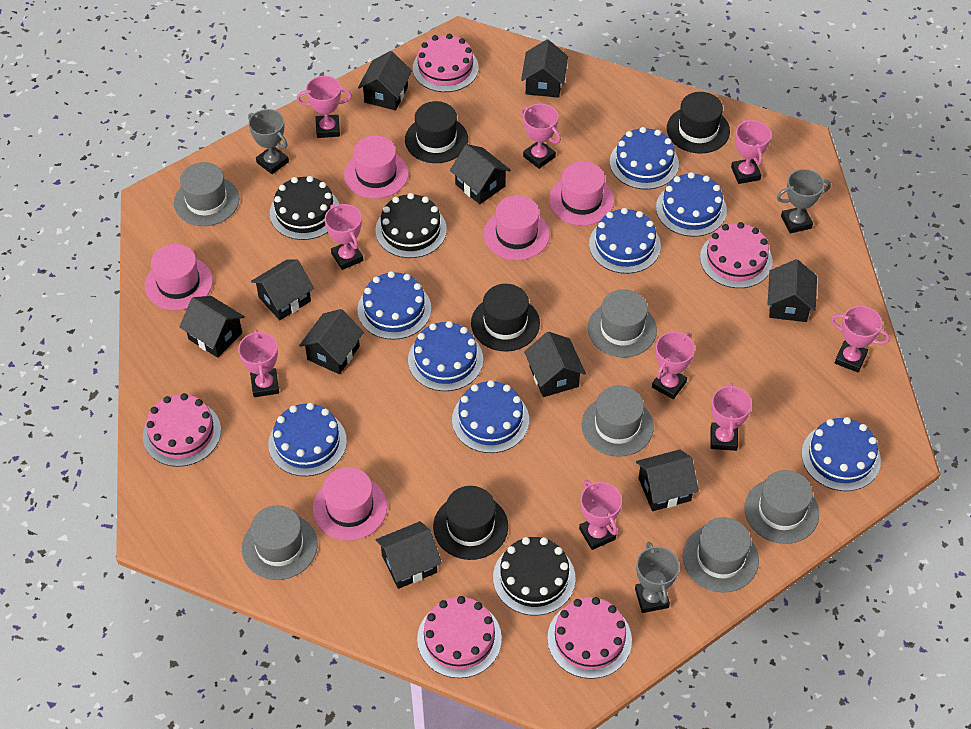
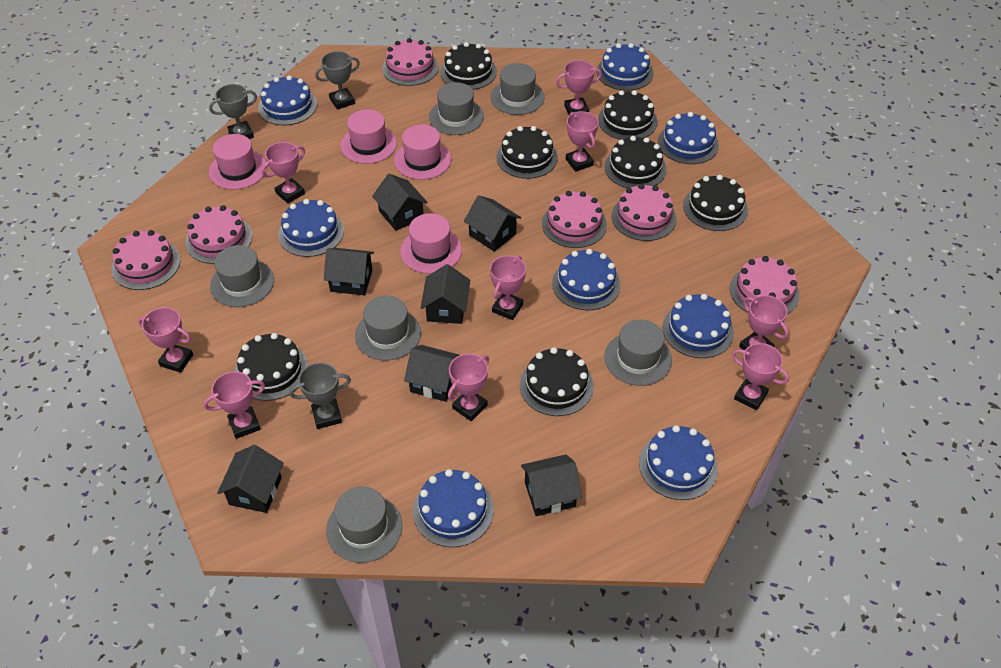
black cake: 3 -> 7
black hat: 4 -> 0
black house: 10 -> 7
pink cake: 5 -> 6
pink hat: 5 -> 4

